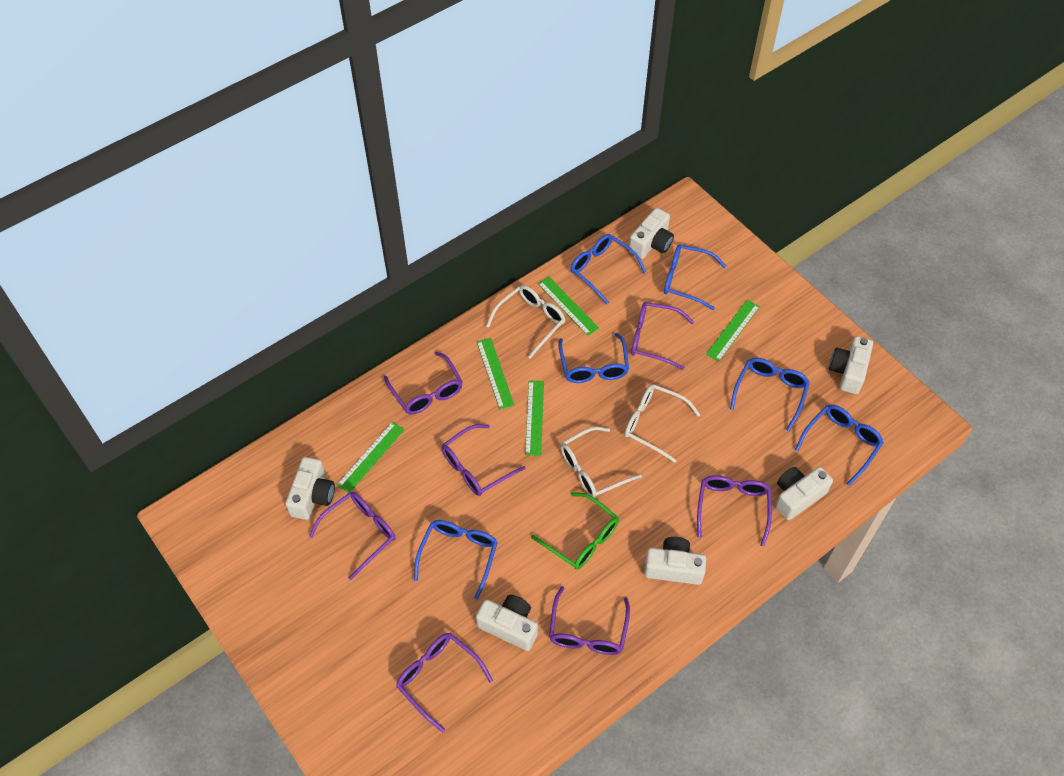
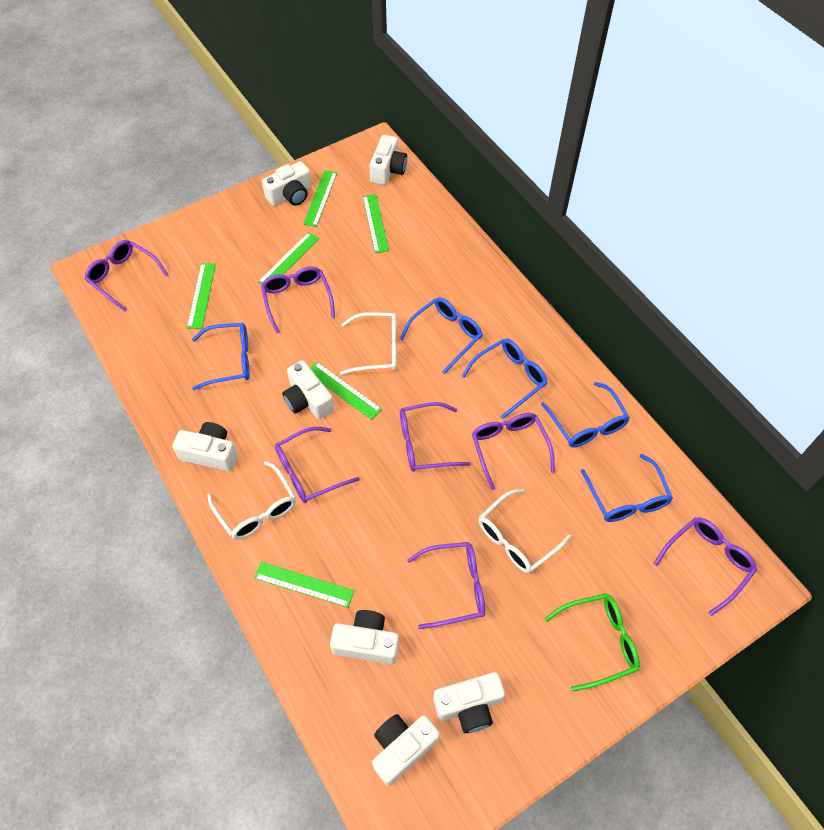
blue glasses: 6 -> 5
green ruler: 5 -> 6
white camera: 6 -> 7

